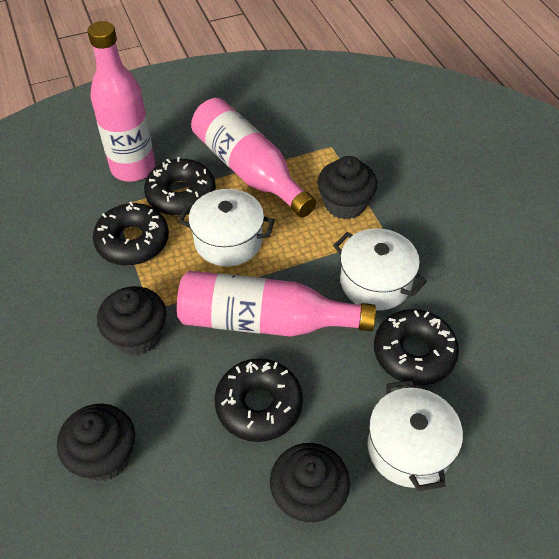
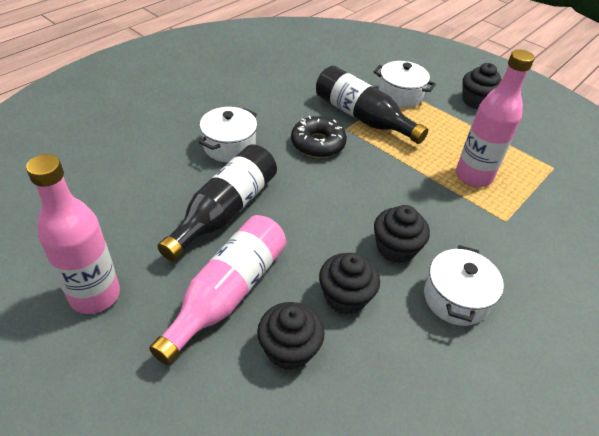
black bottle: 0 -> 2
black donut: 4 -> 1

